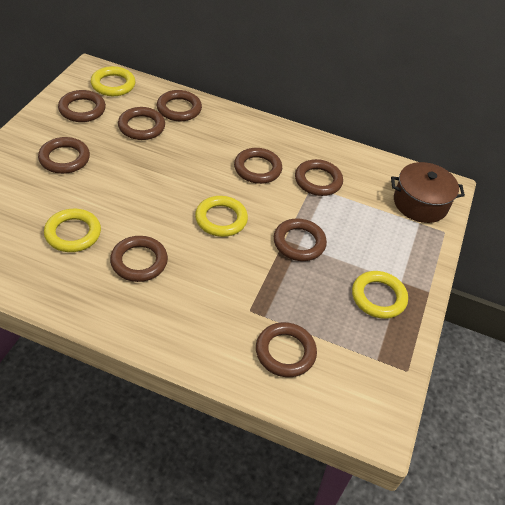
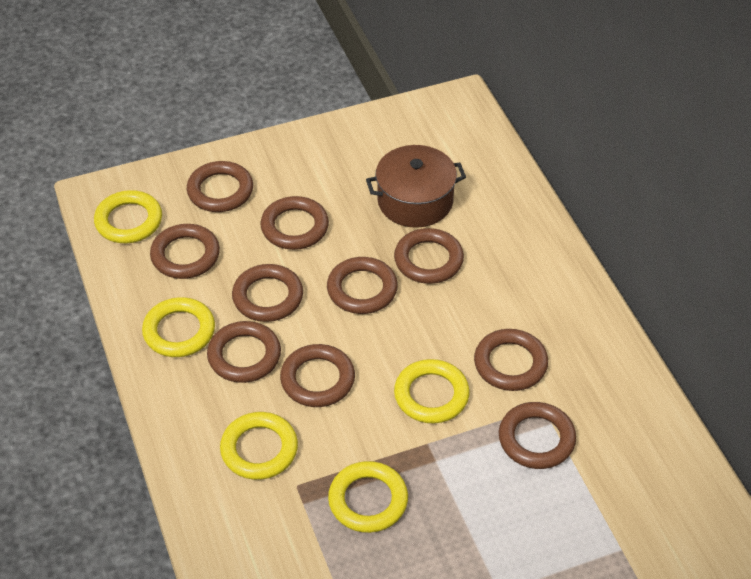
brown ring: 9 -> 10
yellow ring: 4 -> 5

